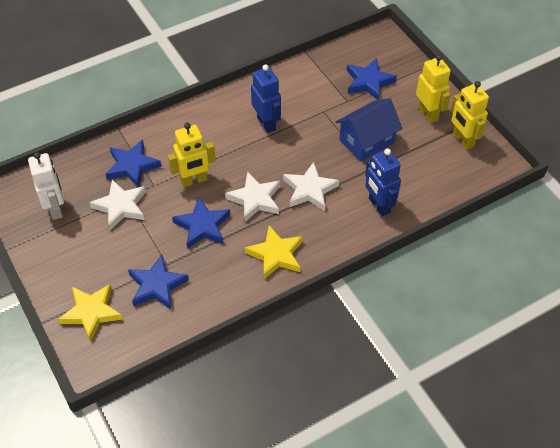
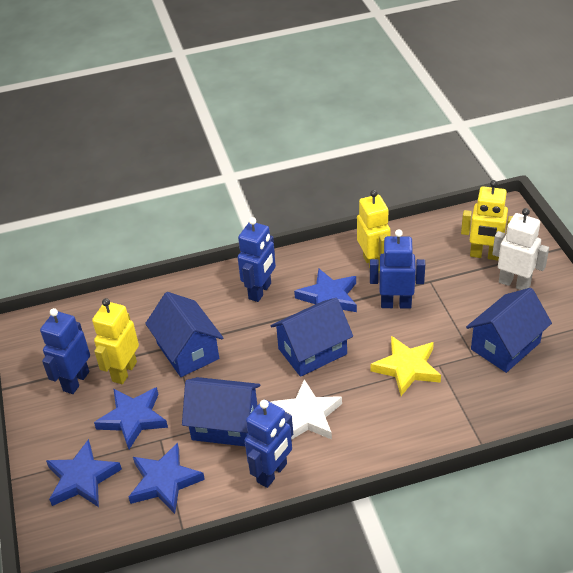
blue house: 1 -> 4
blue robot: 2 -> 4
white star: 3 -> 1
yellow star: 2 -> 1

